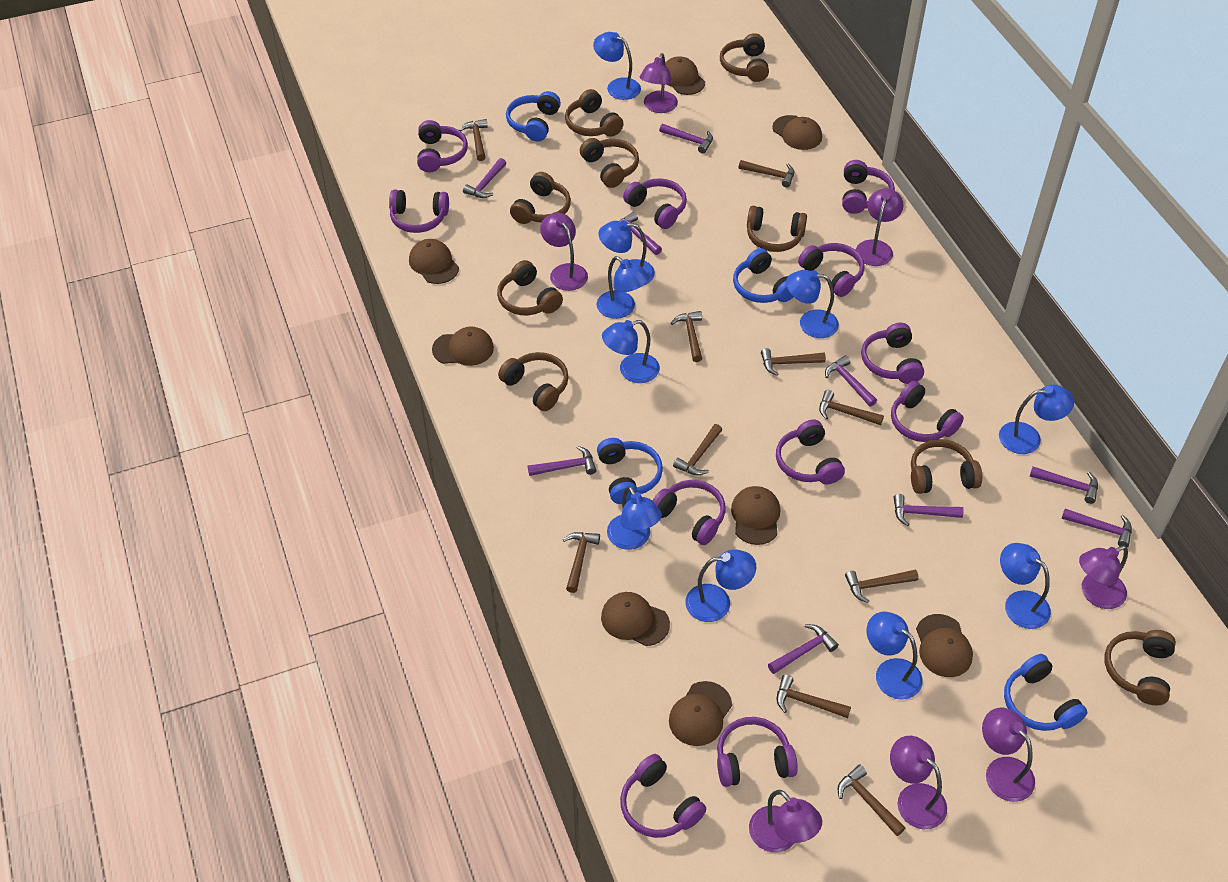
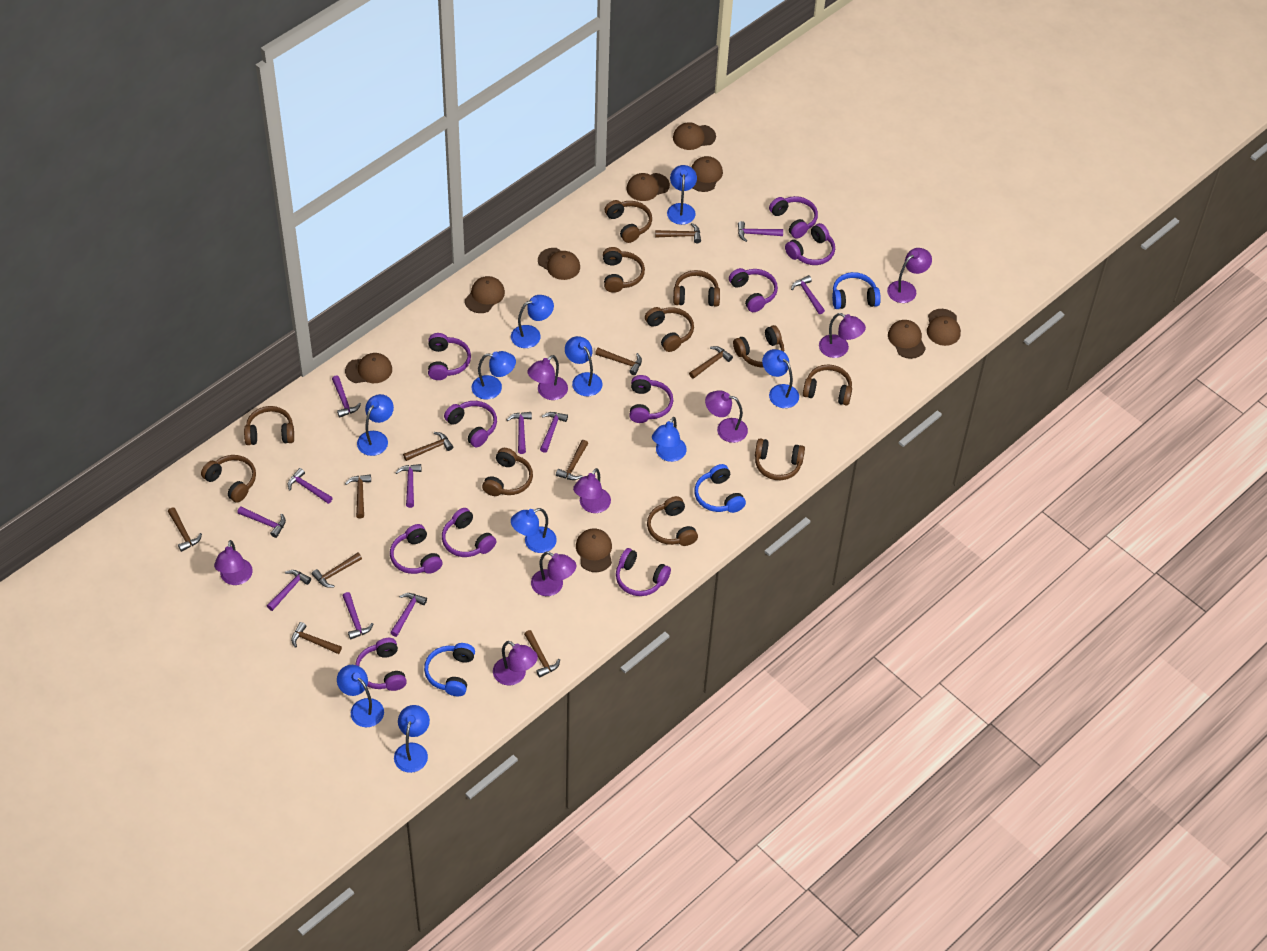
blue headphones: 4 -> 3
brown cap: 8 -> 9
brown headphones: 9 -> 11
purple hammer: 9 -> 11
purple headphones: 11 -> 10
purple lamp: 7 -> 8

